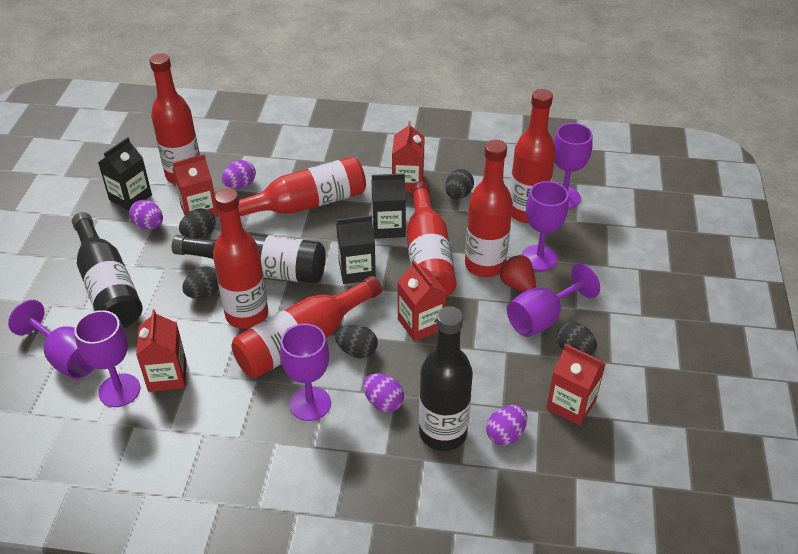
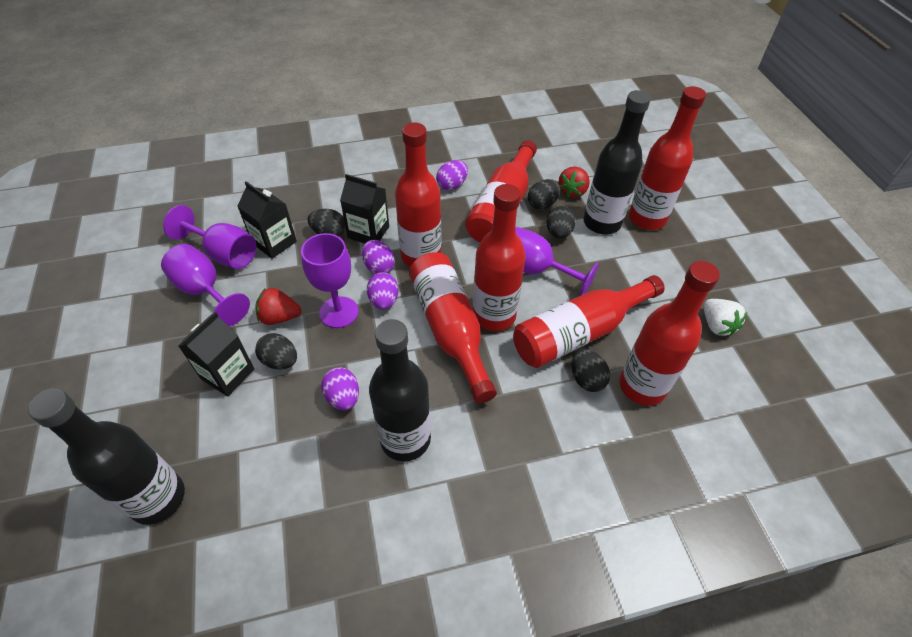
purple goblet: 6 -> 4
red carton: 5 -> 0
red strawberry: 1 -> 2
white strawberry: 0 -> 1

